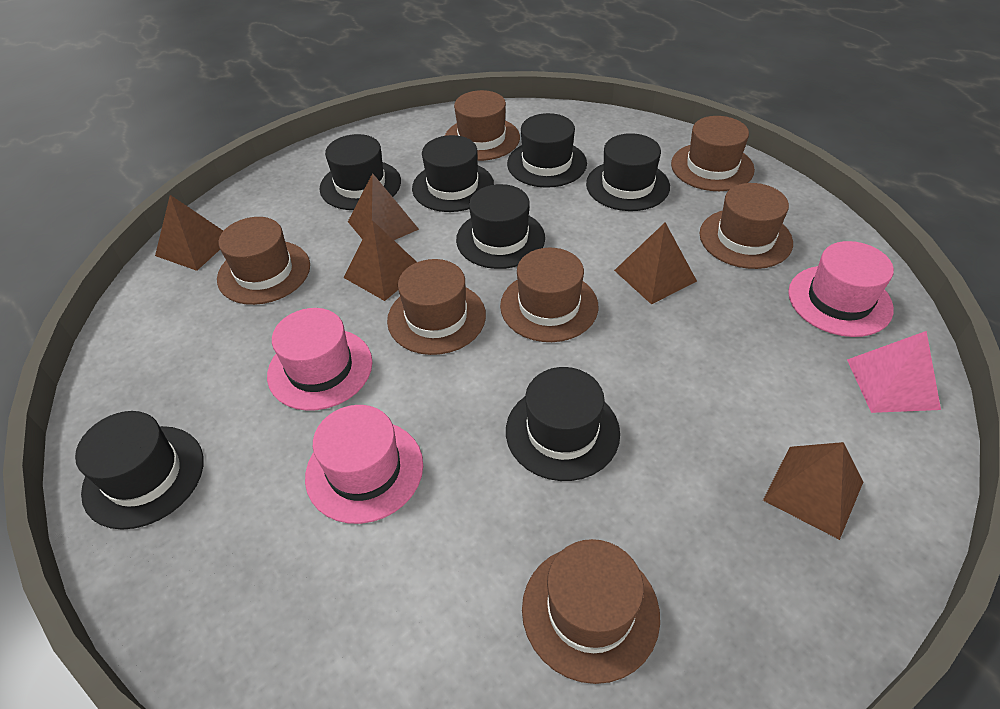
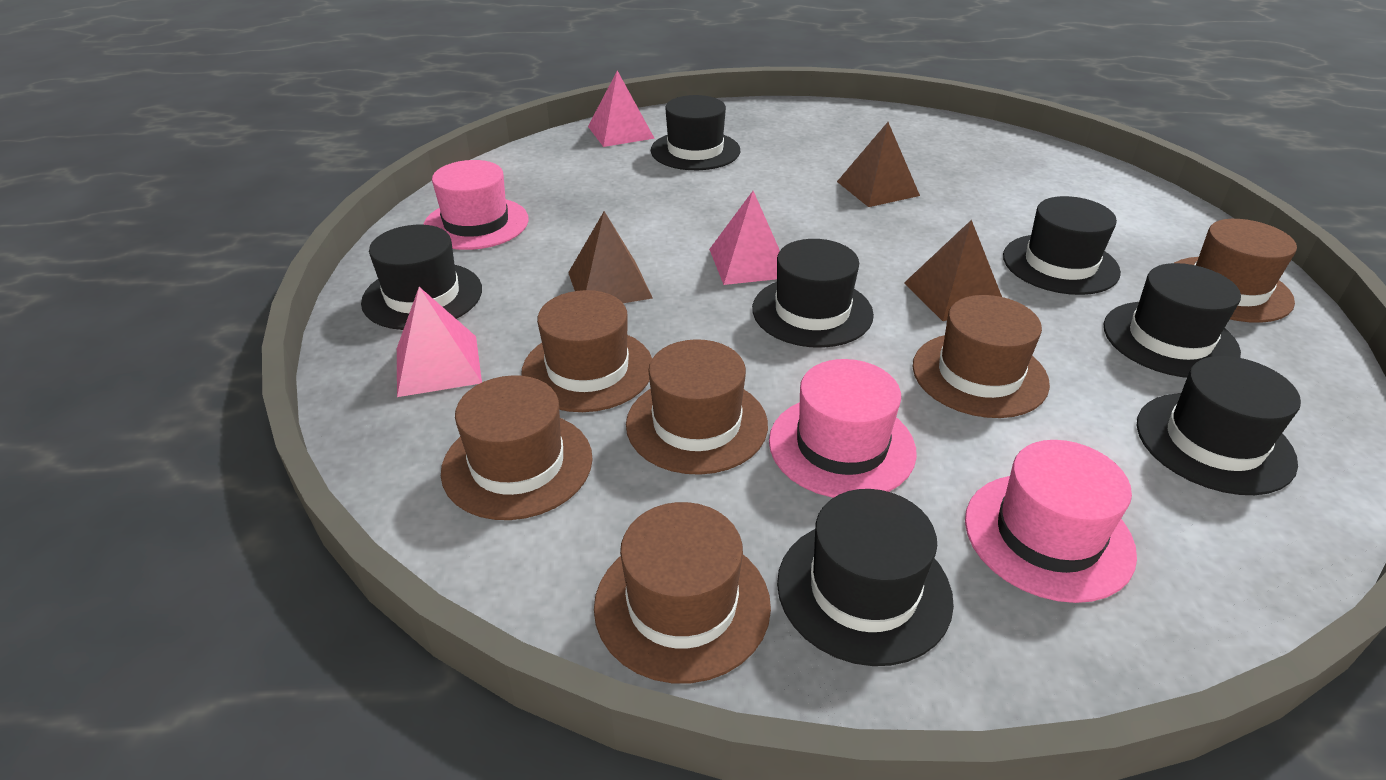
brown hat: 7 -> 6
brown pyramid: 5 -> 3
pink pyramid: 1 -> 3

